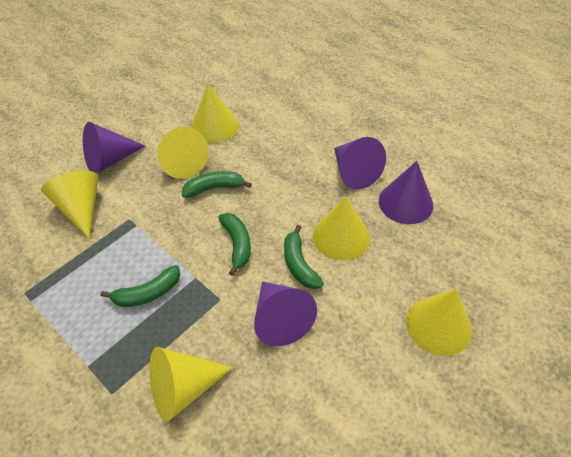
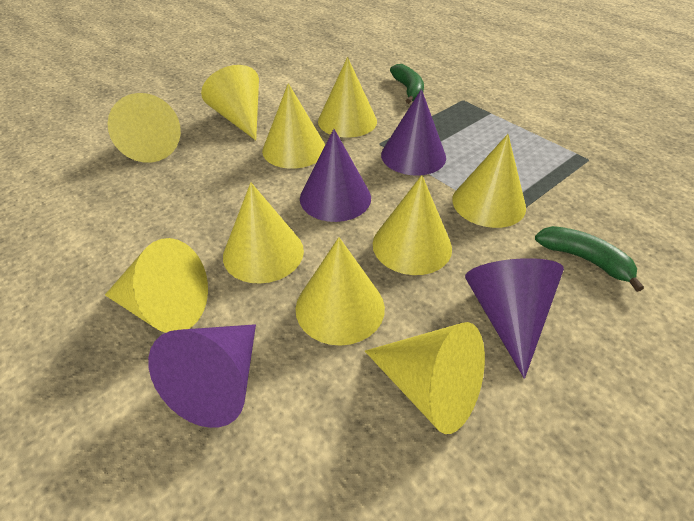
green banana: 4 -> 2
yellow cone: 6 -> 10

